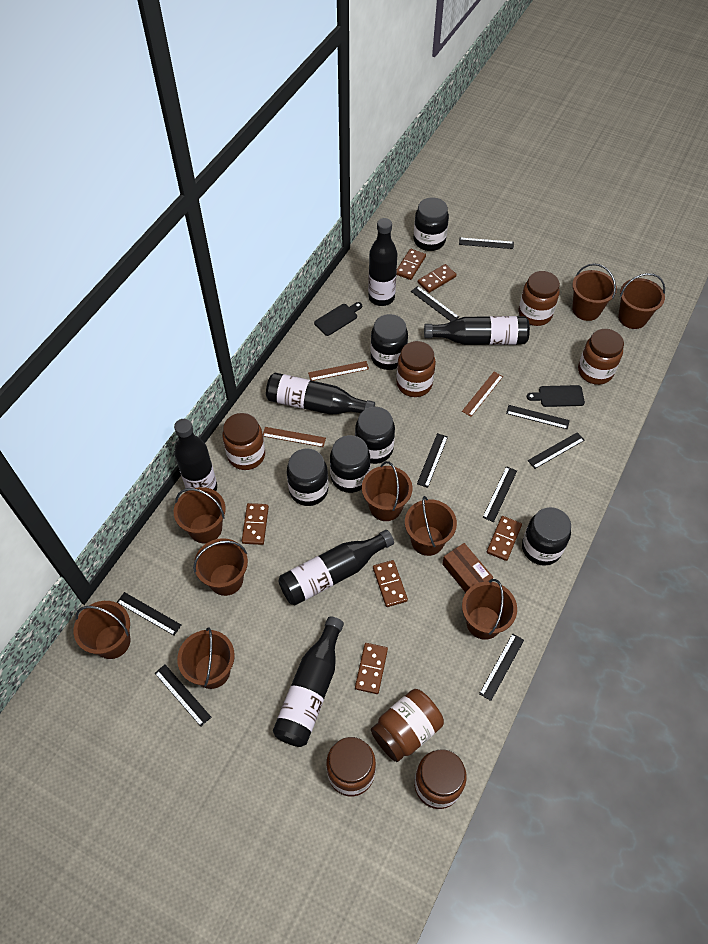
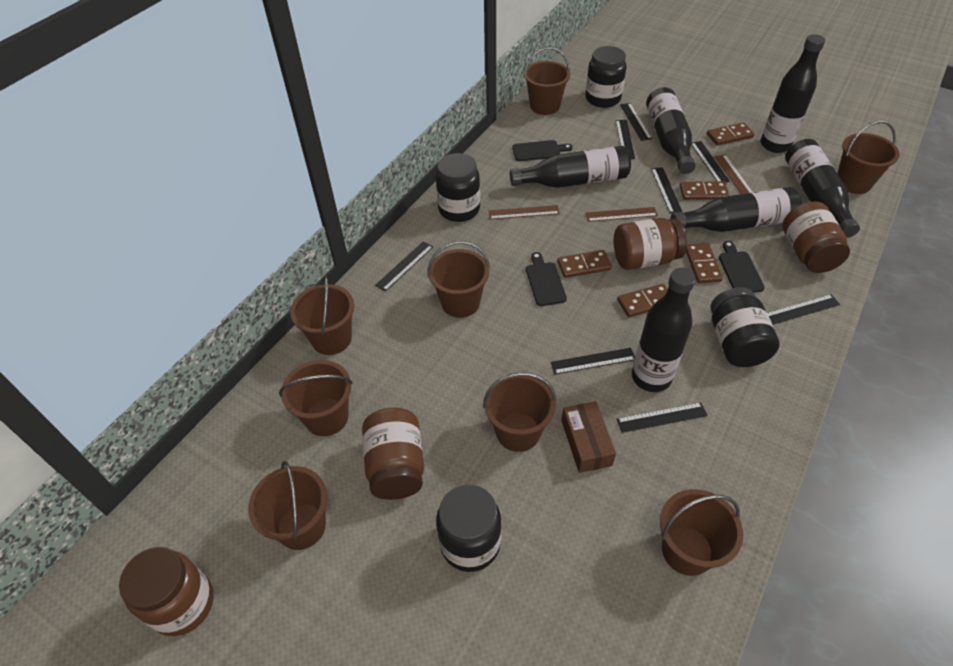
black cutting board: 2 -> 3
black jar: 6 -> 4
black ruler: 9 -> 8
brown bucket: 9 -> 8
brown domino: 6 -> 5
brown jar: 7 -> 4

